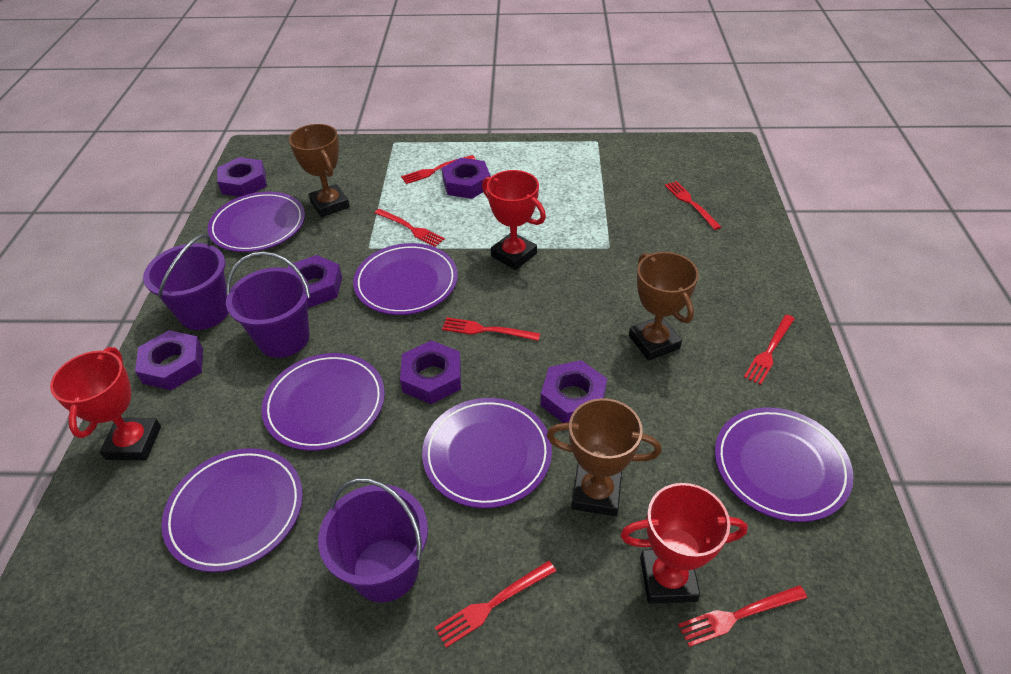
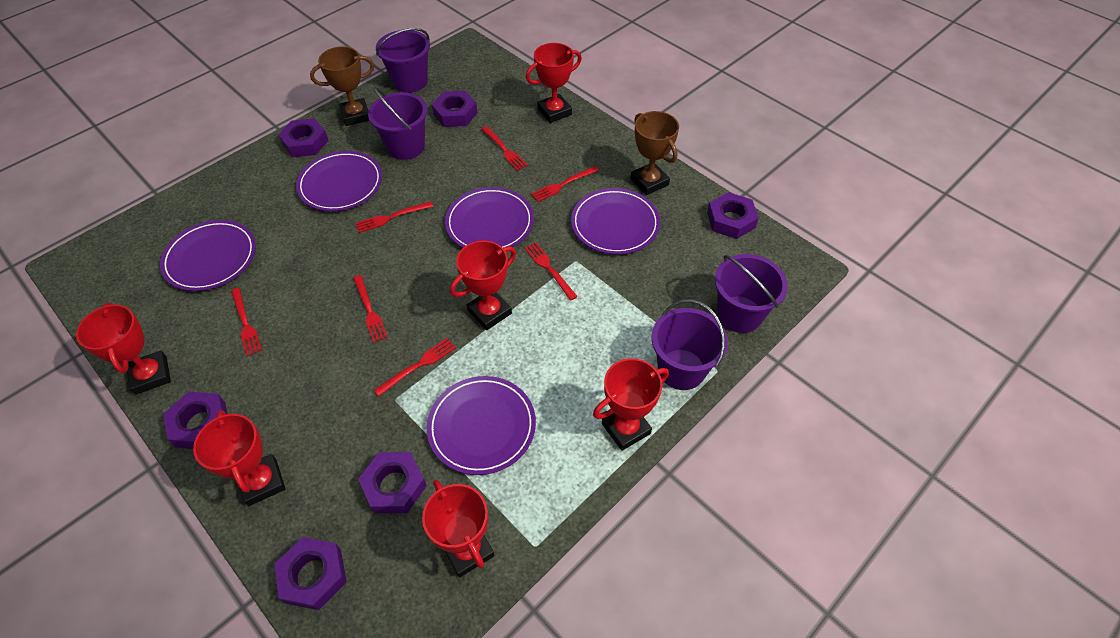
brown trophy: 3 -> 2
purple bucket: 3 -> 4
purple plate: 6 -> 5
red trophy: 3 -> 6

